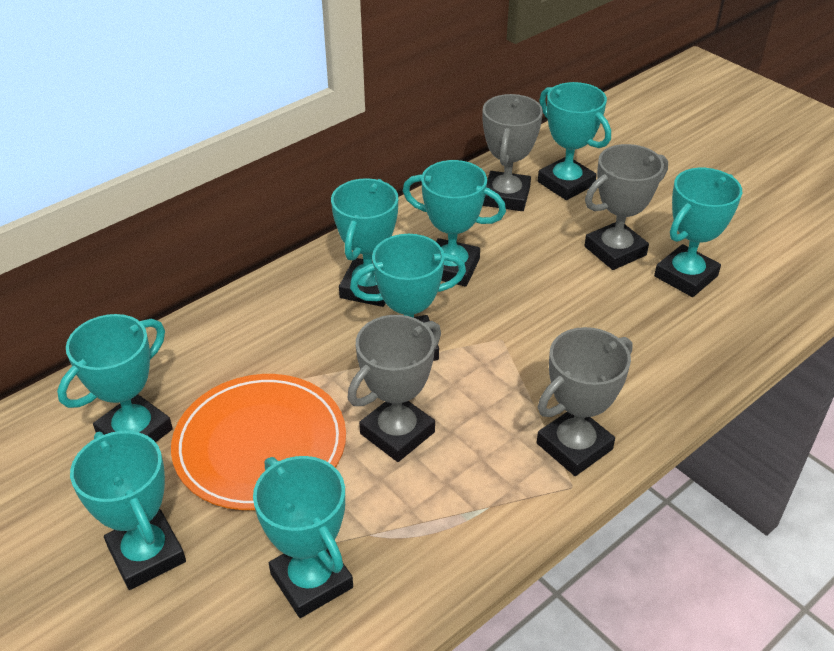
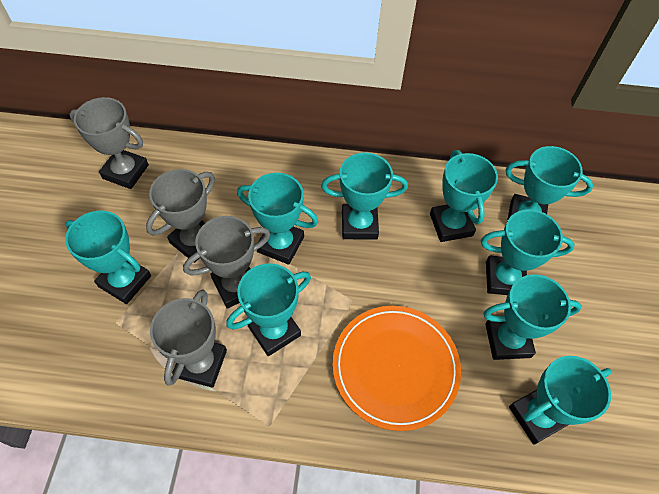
turquoise trophy: 8 -> 9

